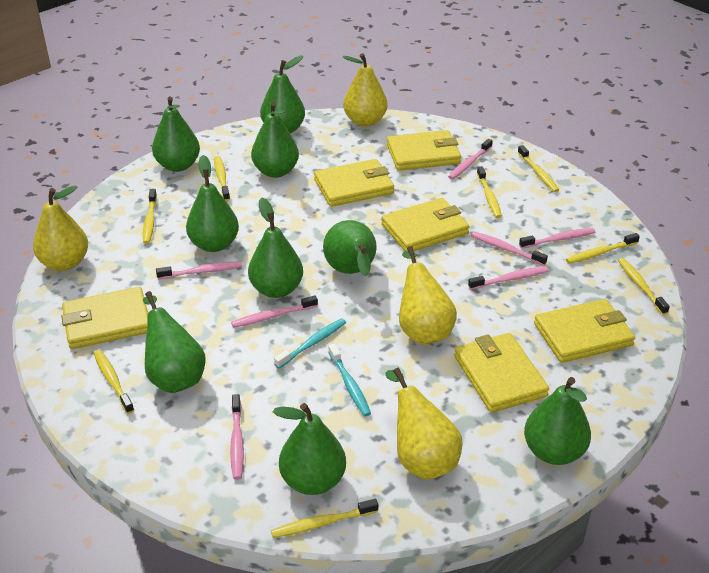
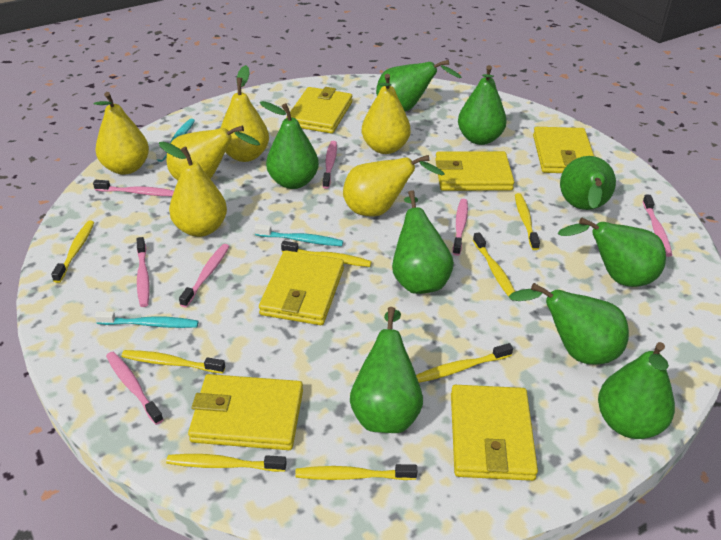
turquoise toothbrush: 2 -> 3
yellow pear: 4 -> 6

